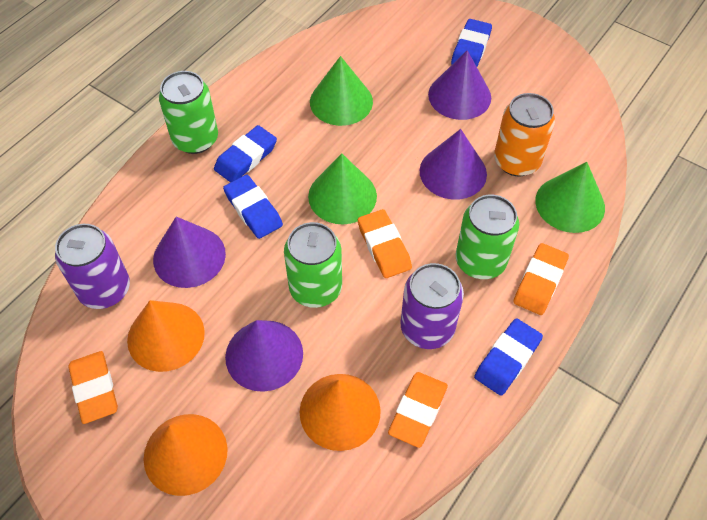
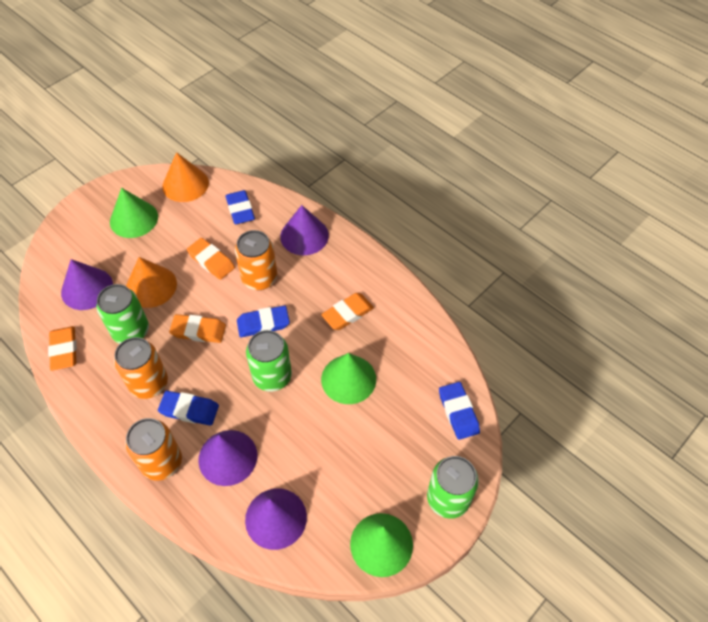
orange can: 1 -> 3
orange cone: 3 -> 2
purple can: 2 -> 0

